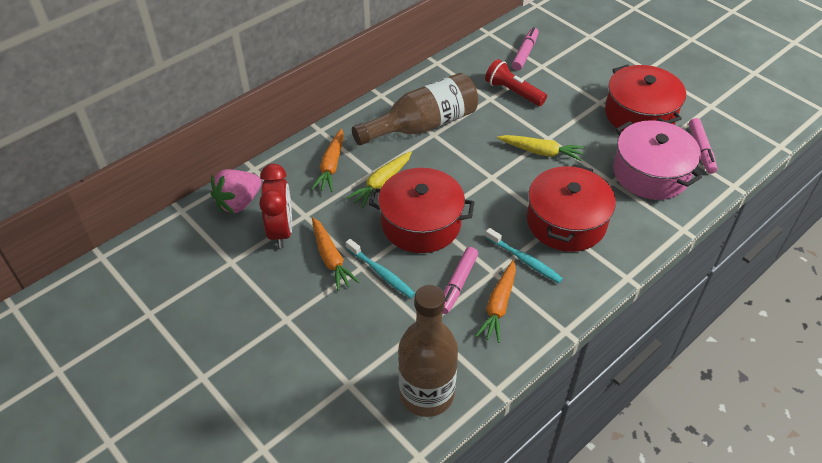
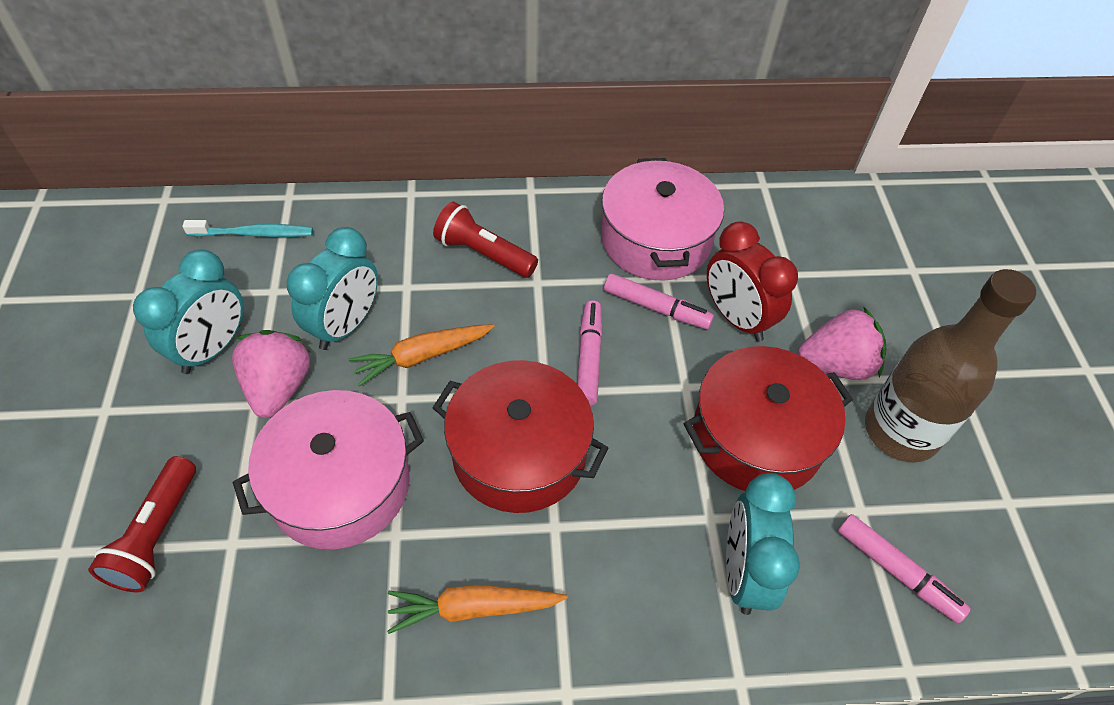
brown bottle: 2 -> 1
orange carrot: 3 -> 2
pink pot: 1 -> 2
pink strawberry: 1 -> 2
red flashlight: 1 -> 2
red pot: 3 -> 2
turquoise clock: 0 -> 3
turquoise toothbrush: 2 -> 1
yellow carrot: 2 -> 0

